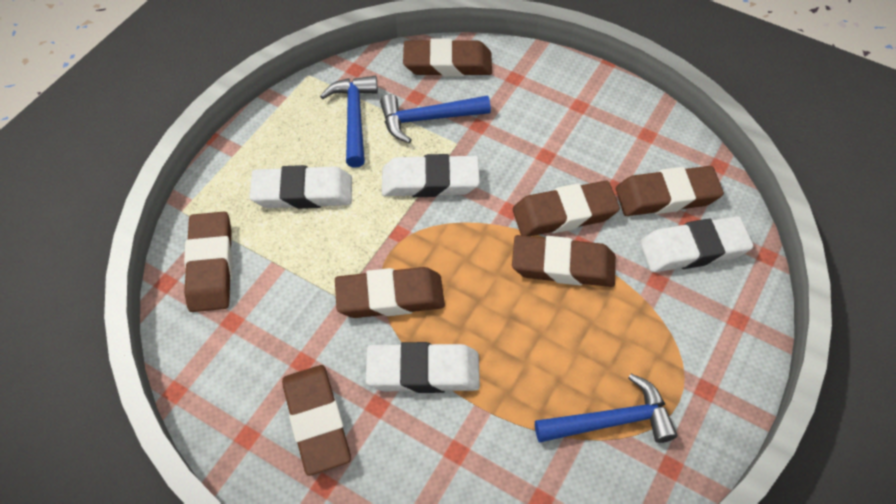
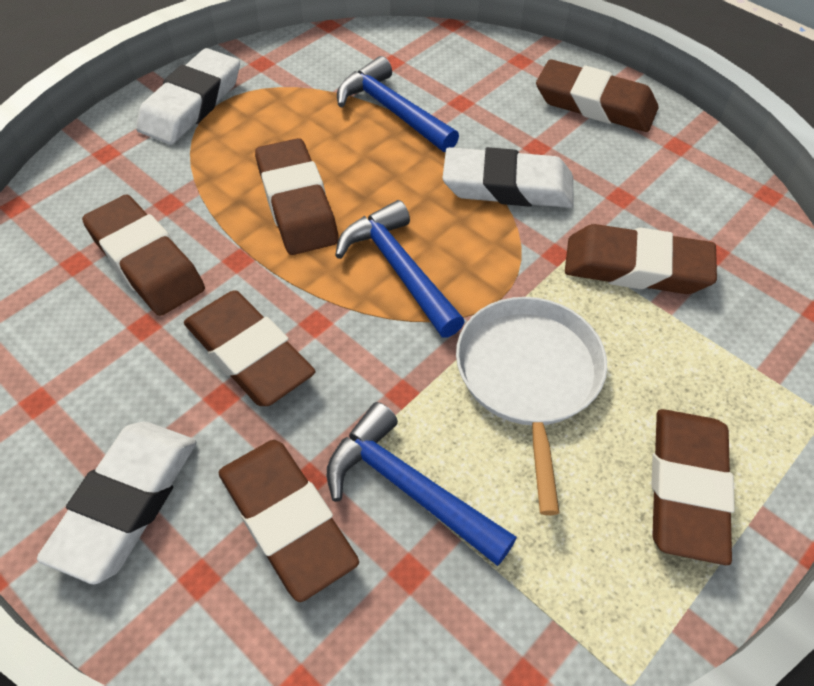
white eraser: 4 -> 3
white pan: 0 -> 1

